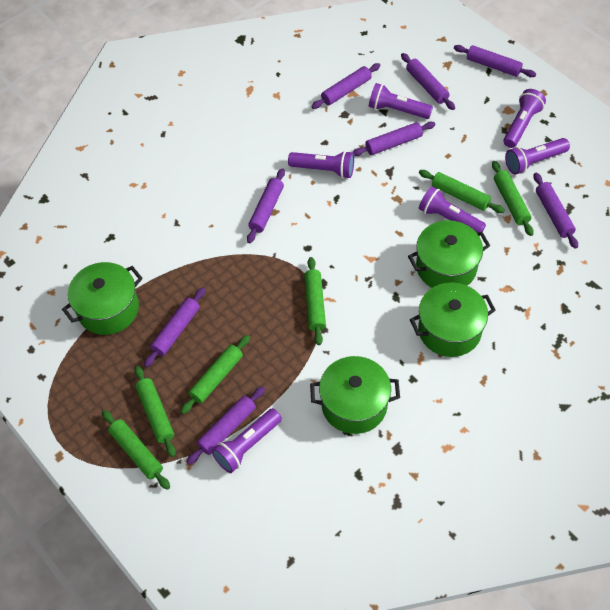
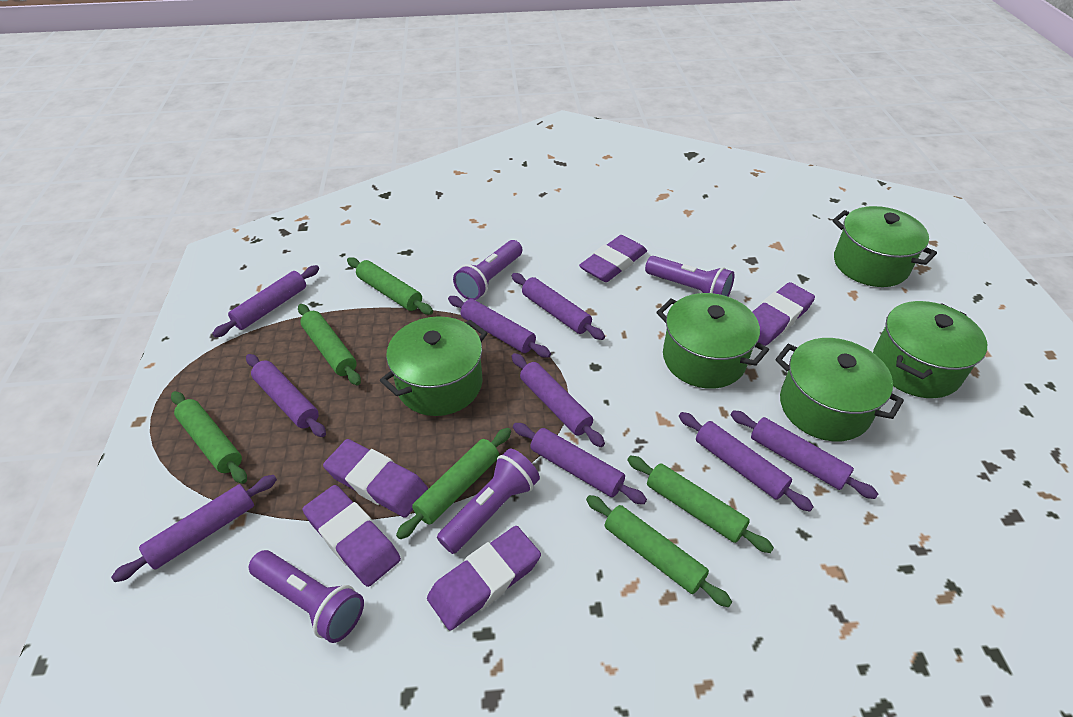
green pot: 4 -> 5
purple eraser: 0 -> 5
purple flashlight: 6 -> 4
purple rolling pin: 8 -> 9

